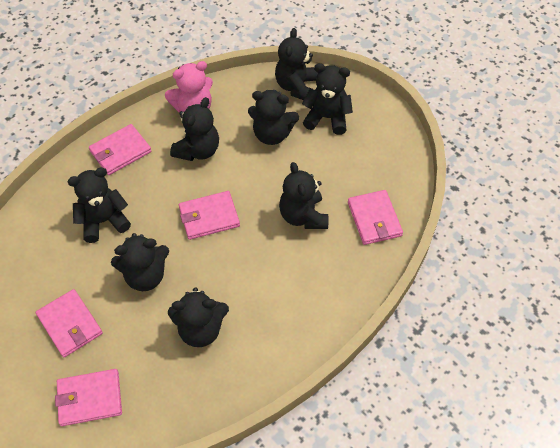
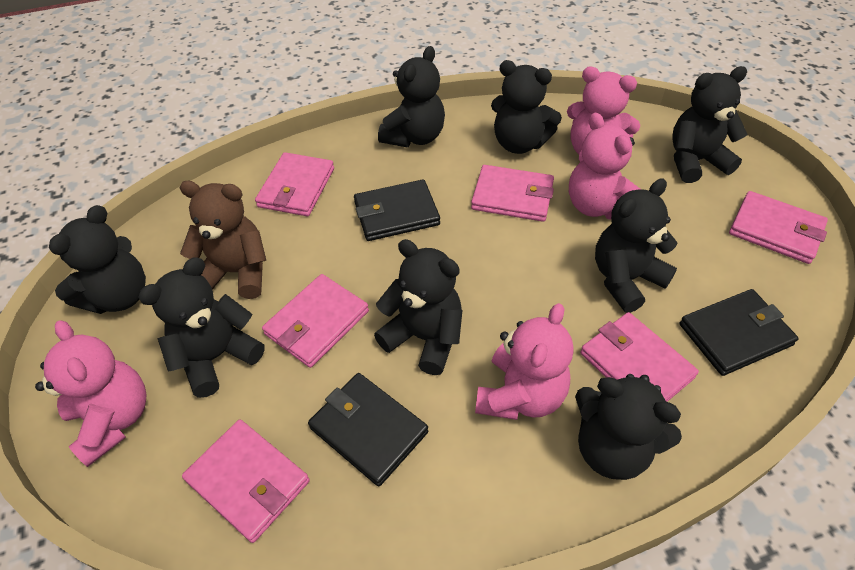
black wallet: 0 -> 3
brown teddy bear: 0 -> 1
pink teddy bear: 1 -> 4
pink wallet: 5 -> 6

